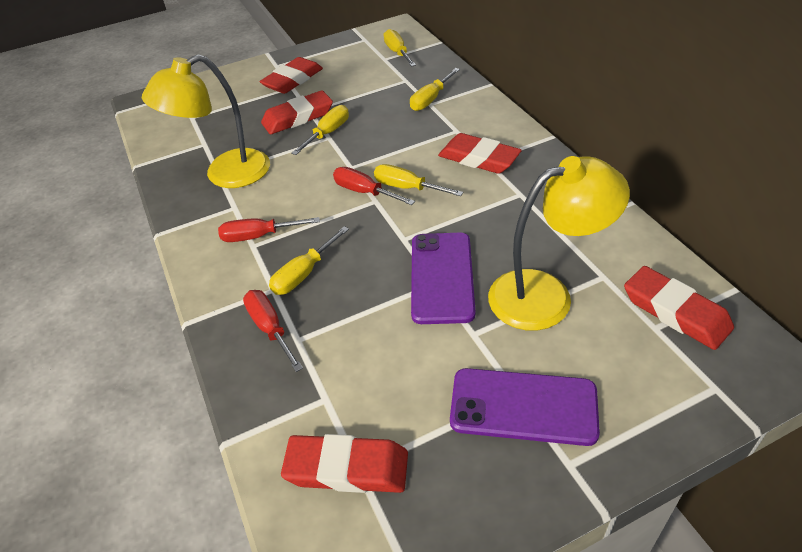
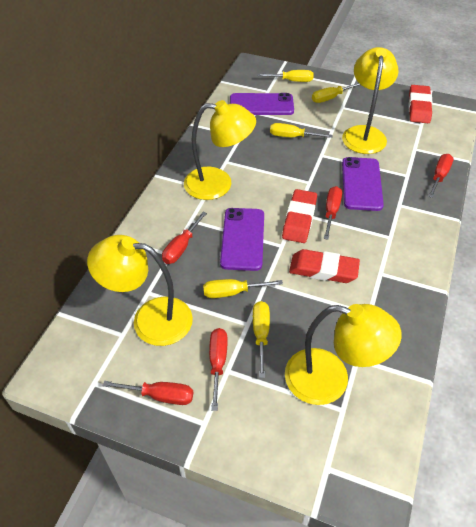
purple phone: 2 -> 3
red eraser: 5 -> 3
red screwdriver: 3 -> 5
yellow lamp: 2 -> 4

